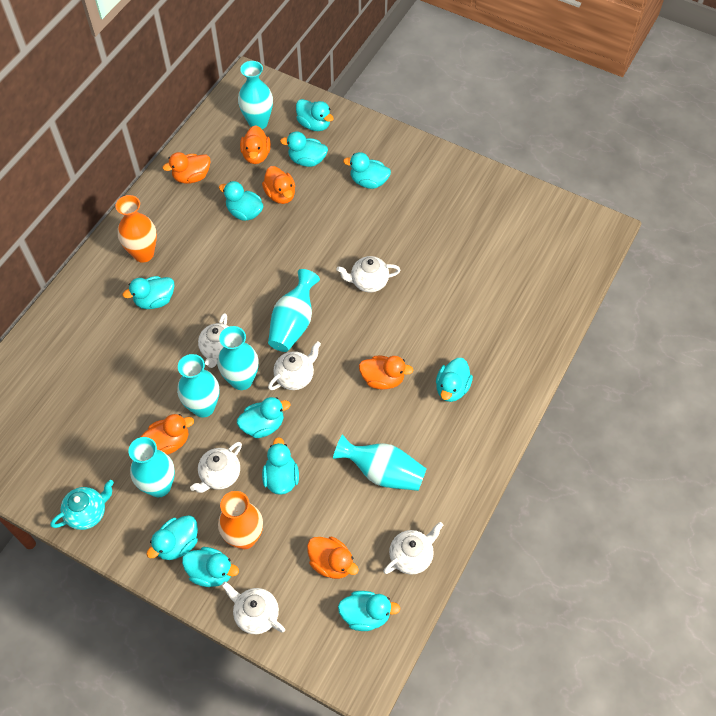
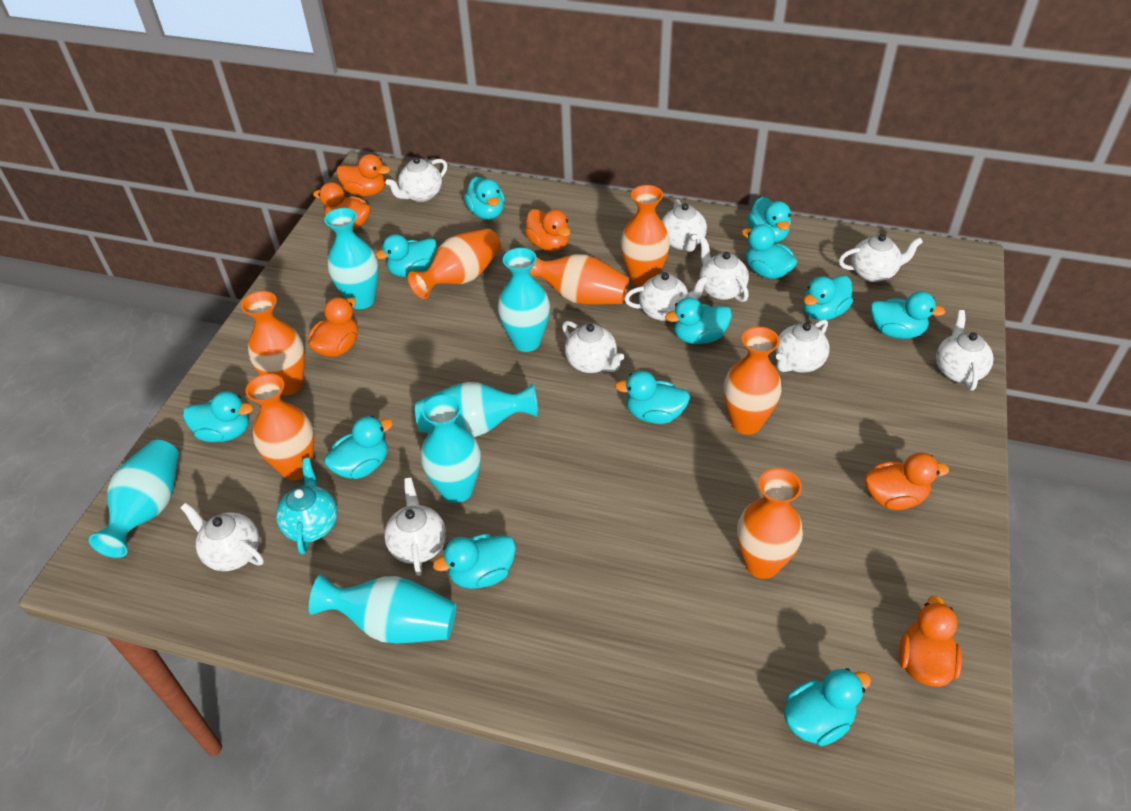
orange vase: 2 -> 7
turquoise duck: 11 -> 12
white teapot: 6 -> 10

